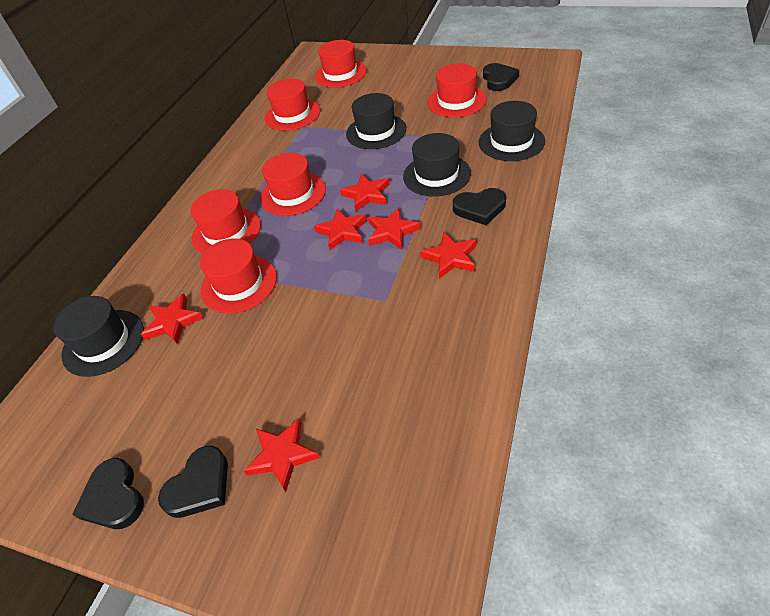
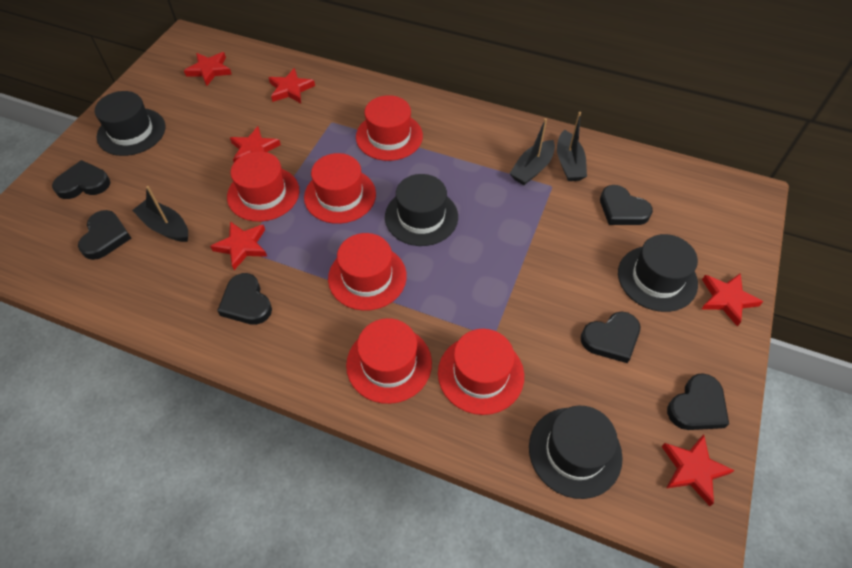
black boat: 0 -> 3
black heart: 4 -> 6

